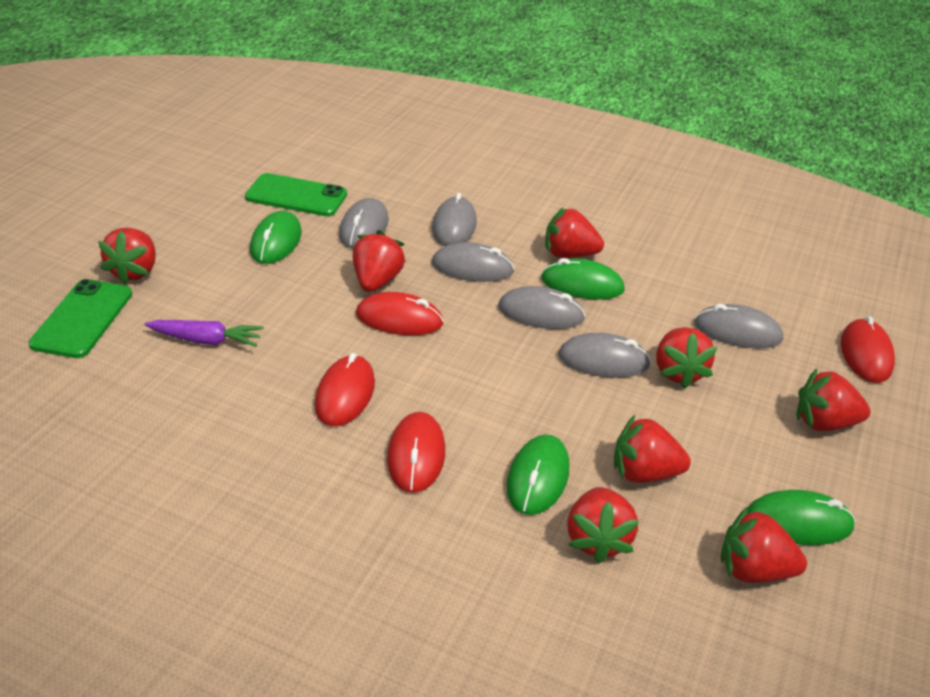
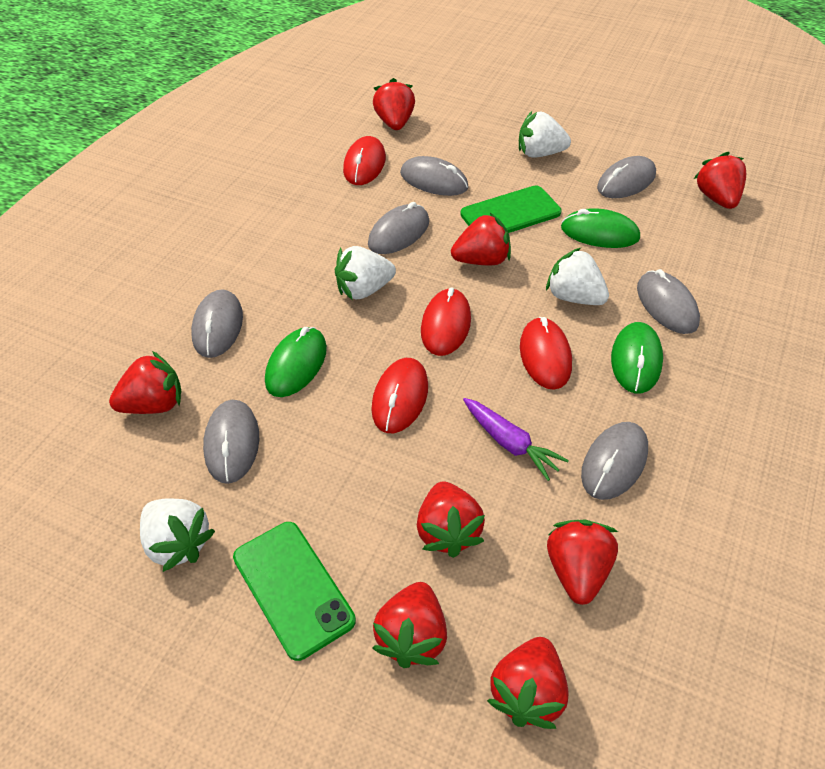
green mouse: 4 -> 3
grey mouse: 6 -> 7
white strawberry: 0 -> 4

